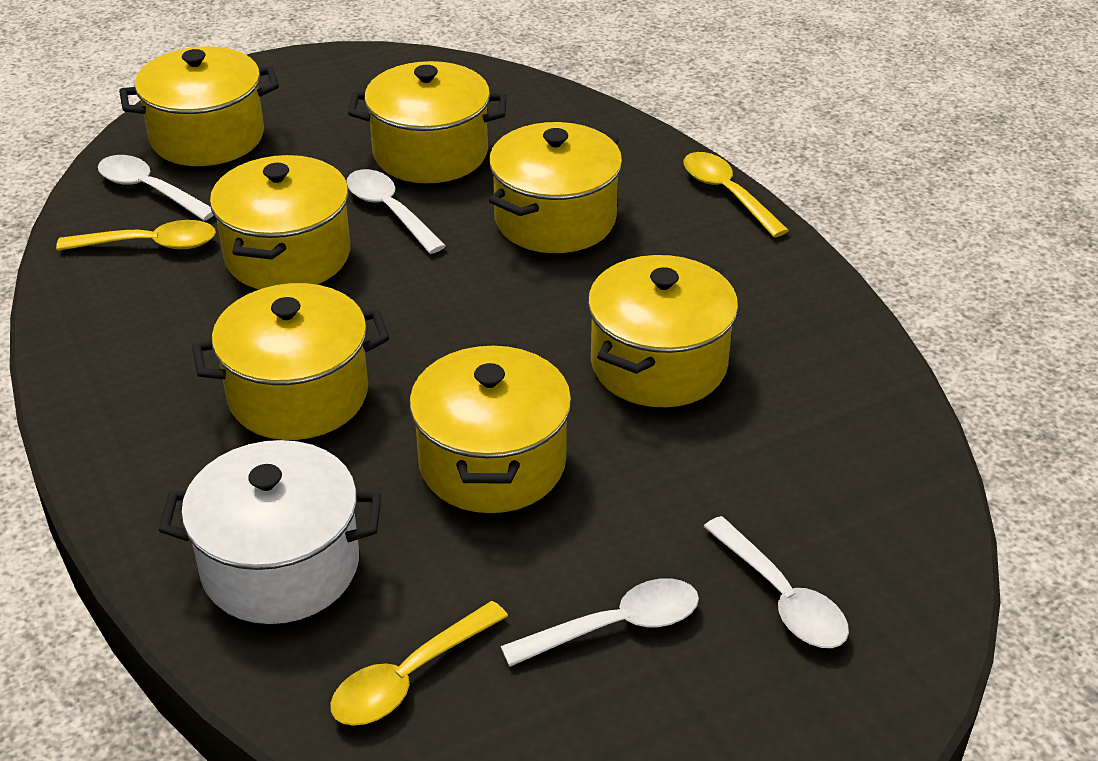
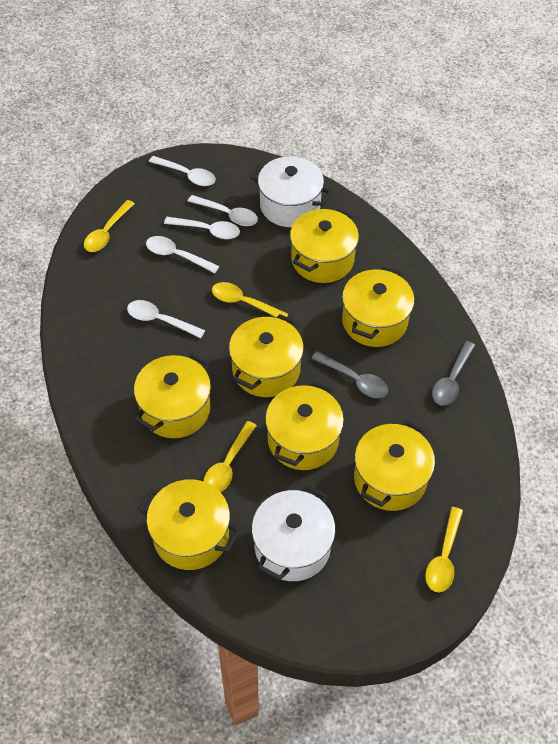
grey spoon: 0 -> 2
white pot: 1 -> 2
white spoon: 4 -> 5
yellow spoon: 3 -> 4

